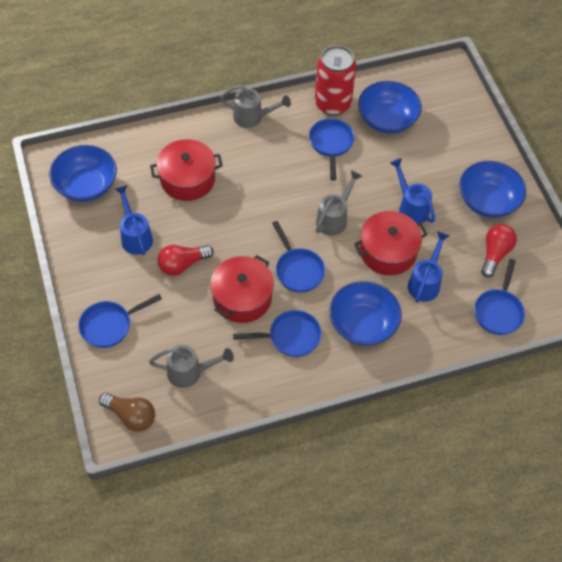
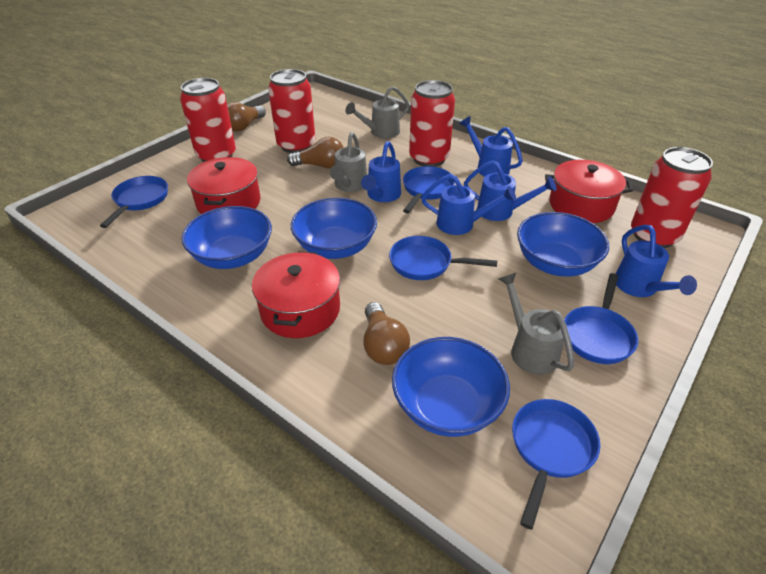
blue watering can: 3 -> 5
brown light bulb: 1 -> 3
red can: 1 -> 4
red light bulb: 2 -> 0

